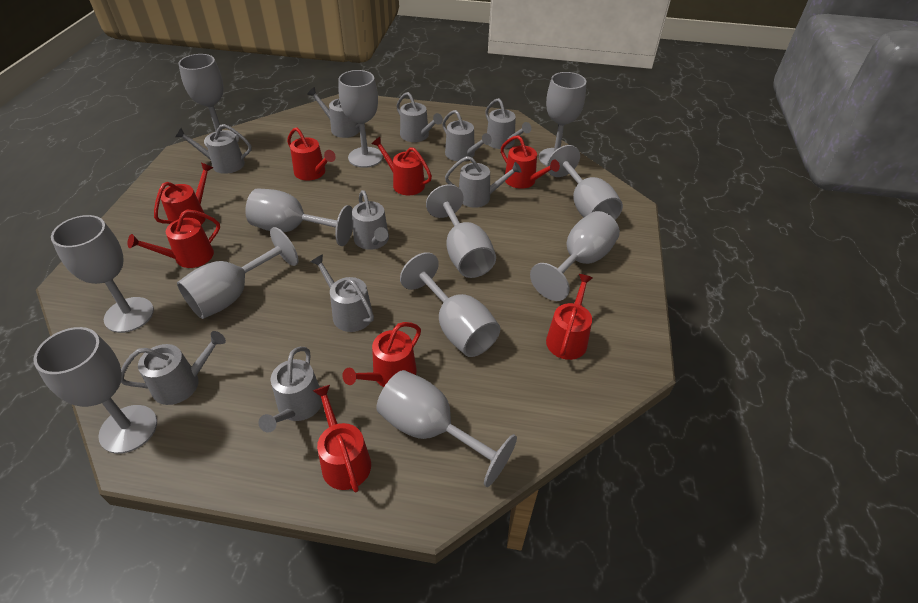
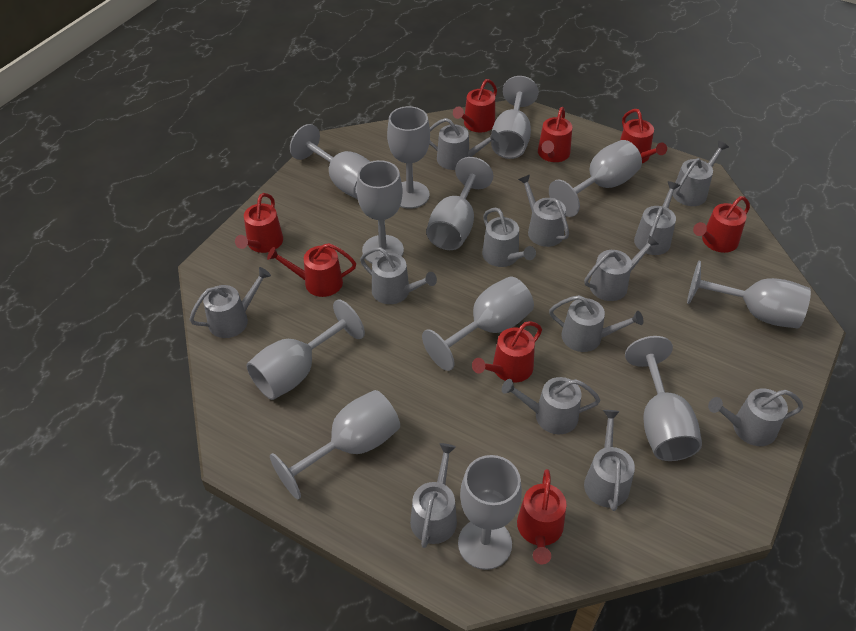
grey watering can: 10 -> 13

